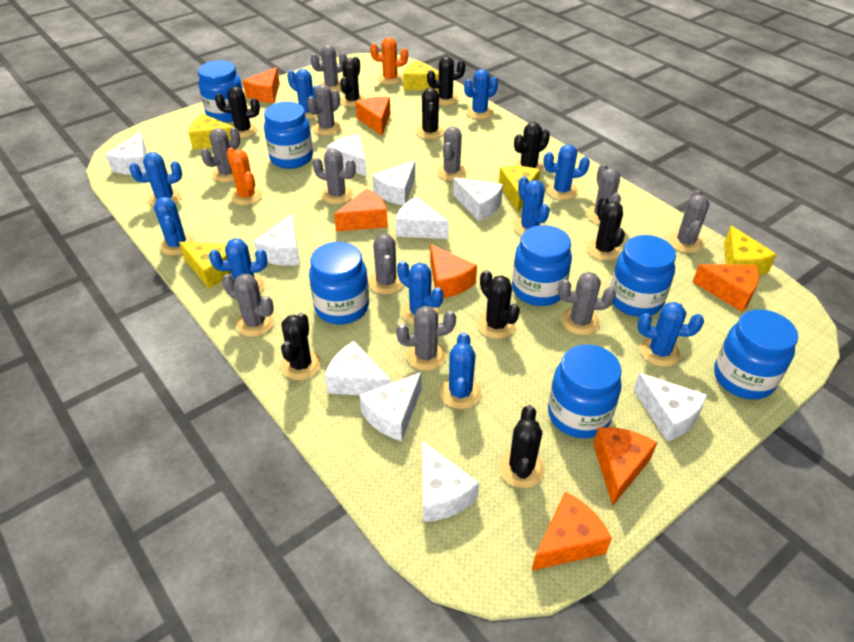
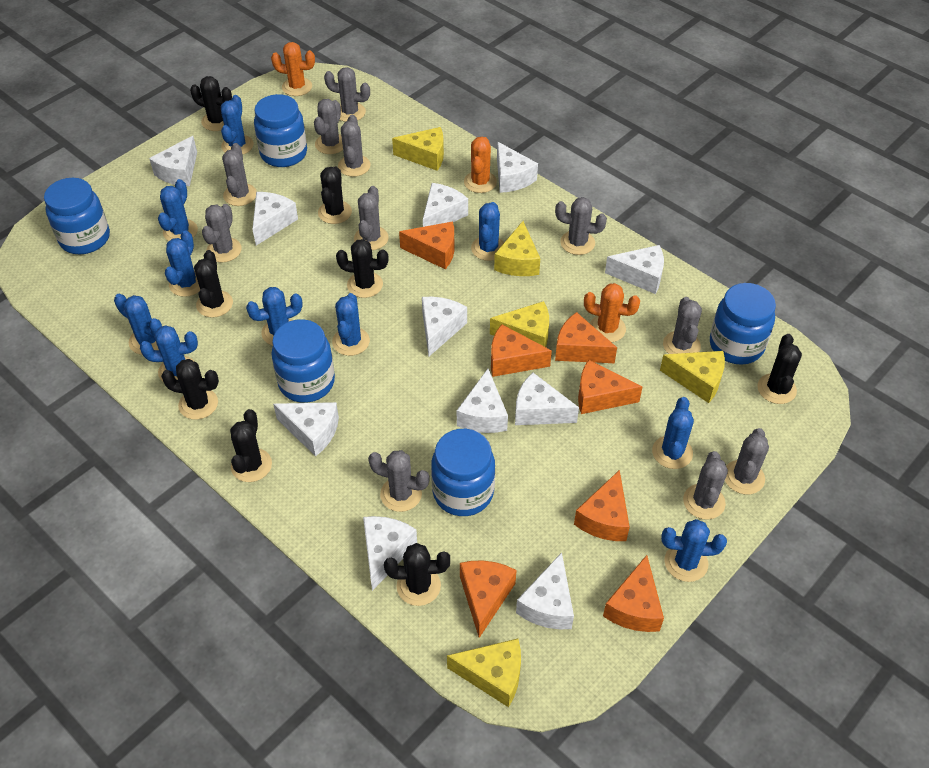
black cactus: 9 -> 8
blue jar: 7 -> 5
orange cactus: 2 -> 3
white cheese: 10 -> 11

